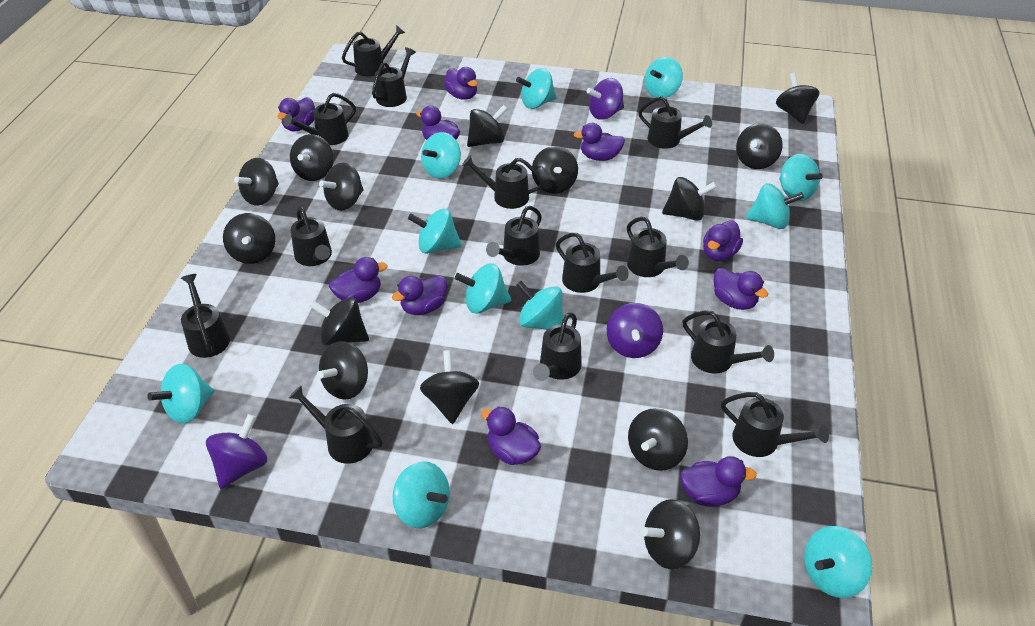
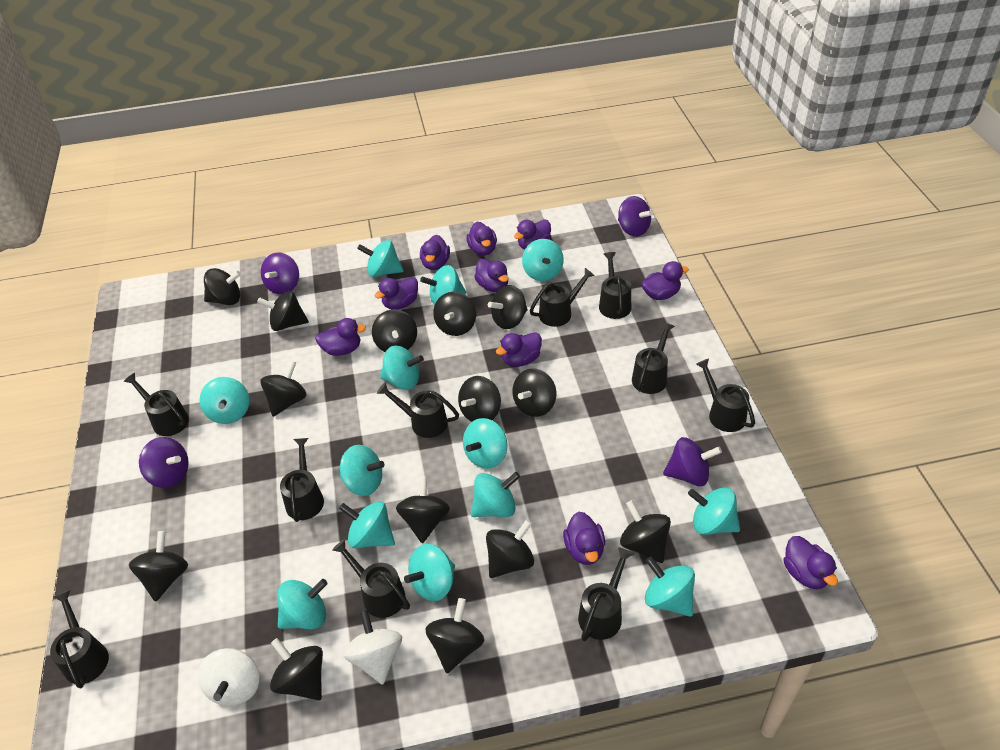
black watering can: 14 -> 10
purple spinning top: 3 -> 4
turquoise spinning top: 11 -> 13
white spinning top: 0 -> 2

